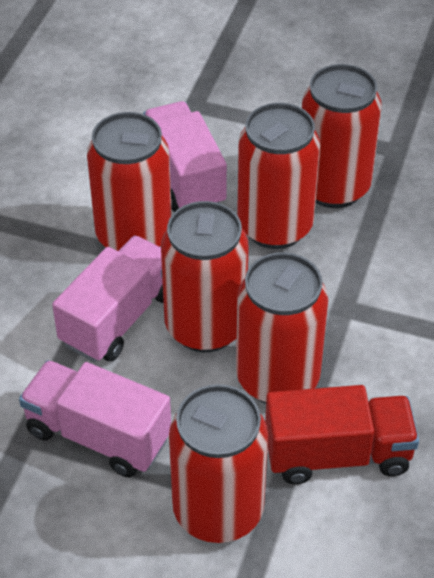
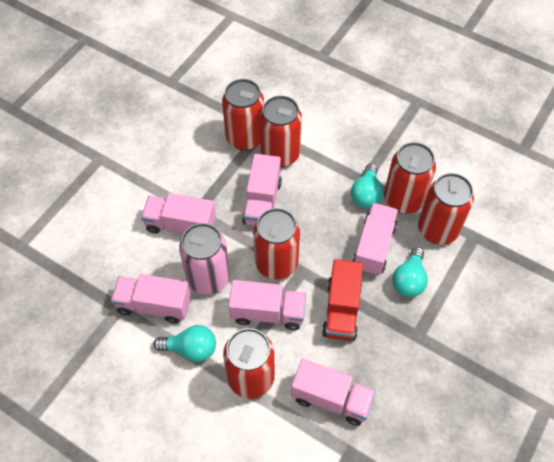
pink can: 0 -> 1
pink truck: 3 -> 6
turquoise light bulb: 0 -> 3

